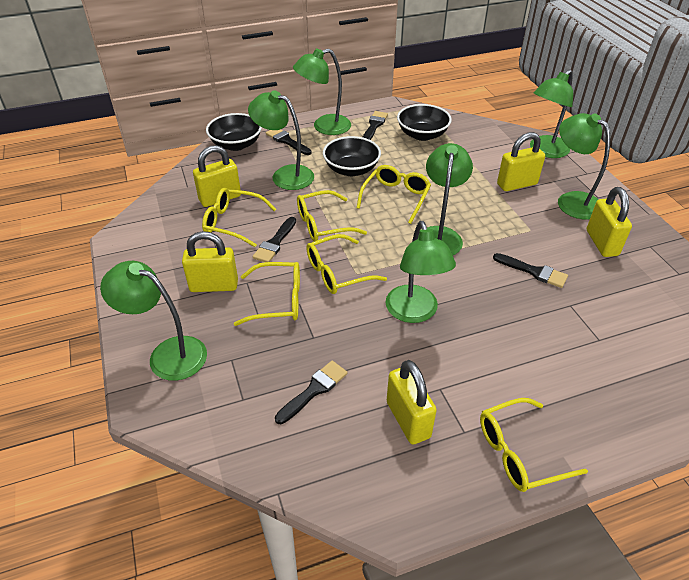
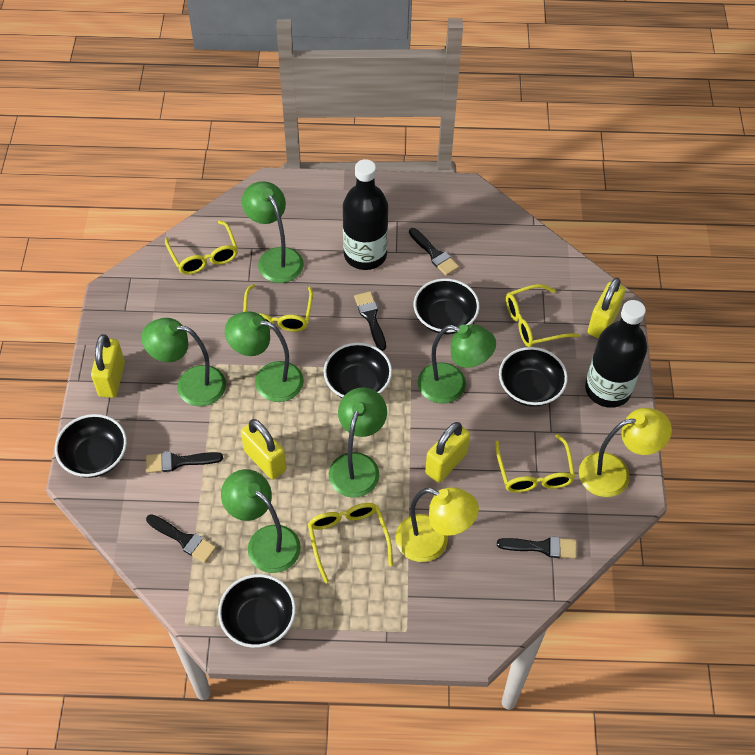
black bottle: 0 -> 2
black bowl: 3 -> 5
green lamp: 7 -> 6
yellow glasses: 6 -> 5
yellow lamp: 0 -> 2
yellow padlock: 5 -> 4

